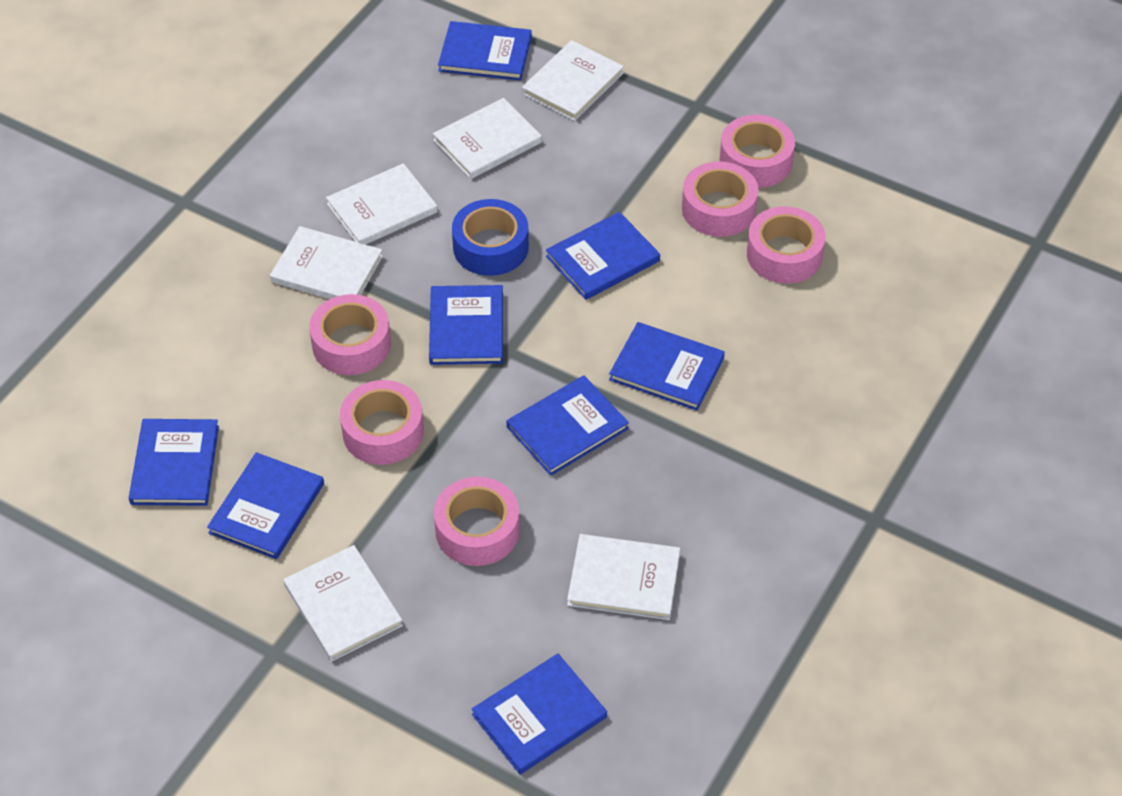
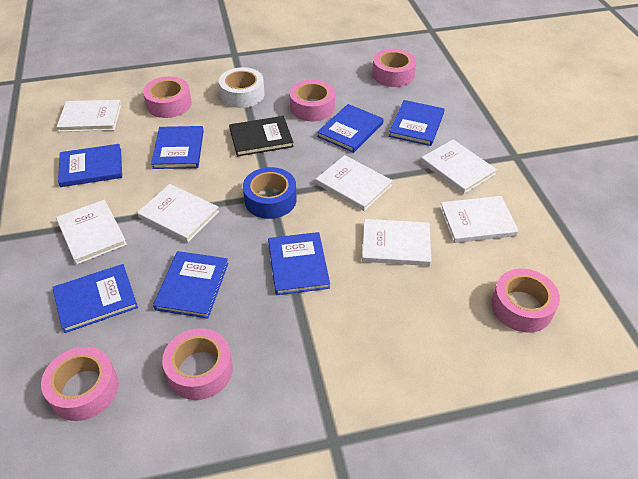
black book: 0 -> 1
blue book: 8 -> 7
white book: 6 -> 7
white tape: 0 -> 1

